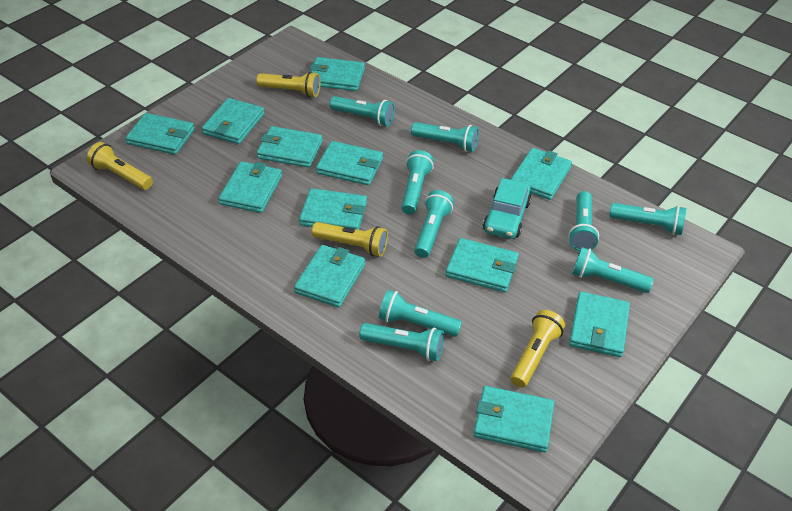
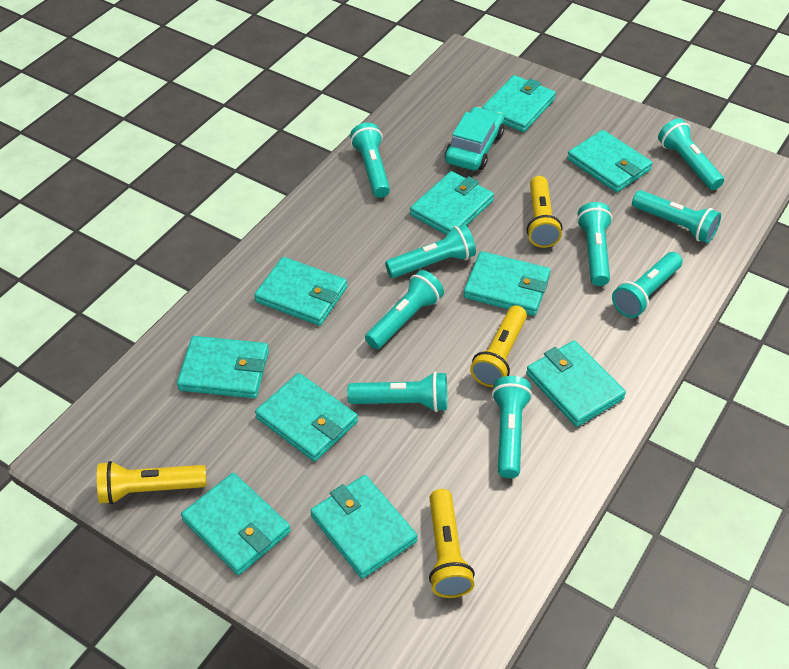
turquoise wallet: 12 -> 10

